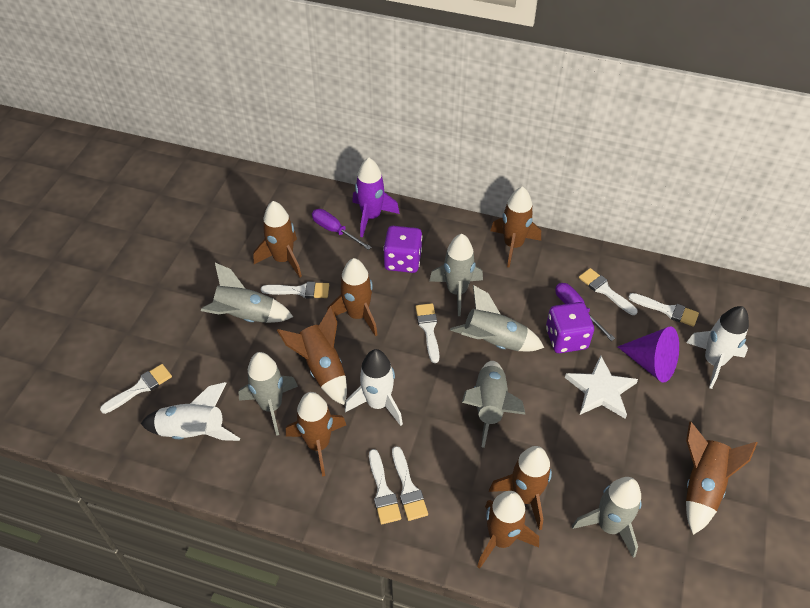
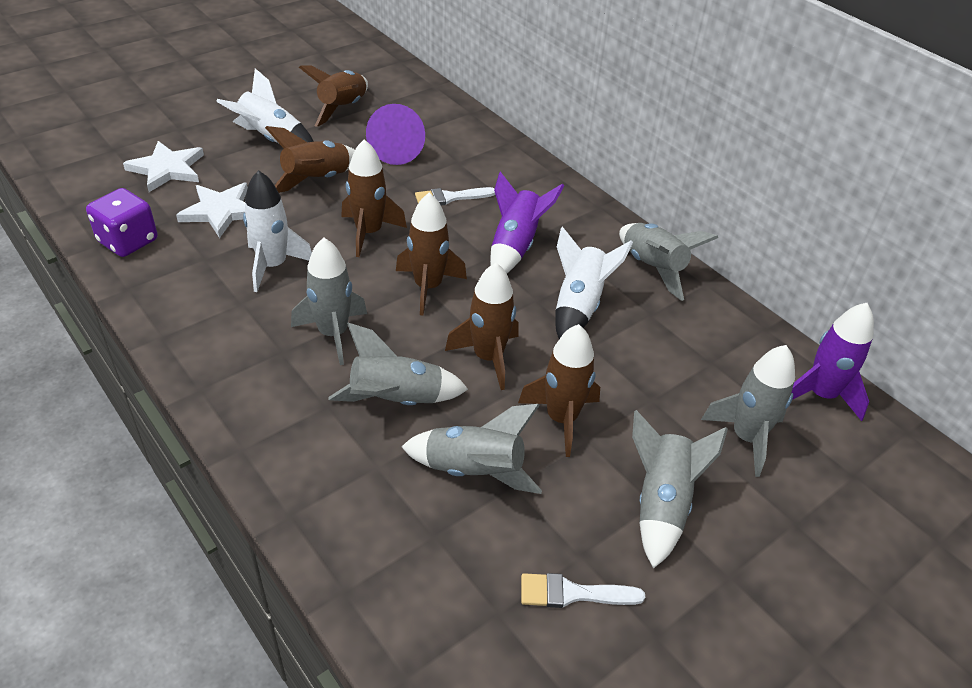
brown rocket: 8 -> 6
purple dice: 2 -> 1
purple rocket: 1 -> 2
purple screwdriver: 2 -> 0
white brush: 7 -> 2
white star: 1 -> 2

